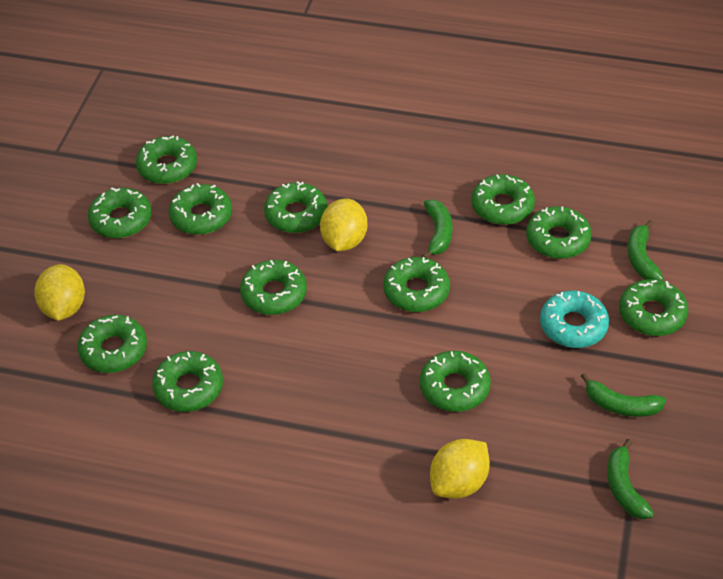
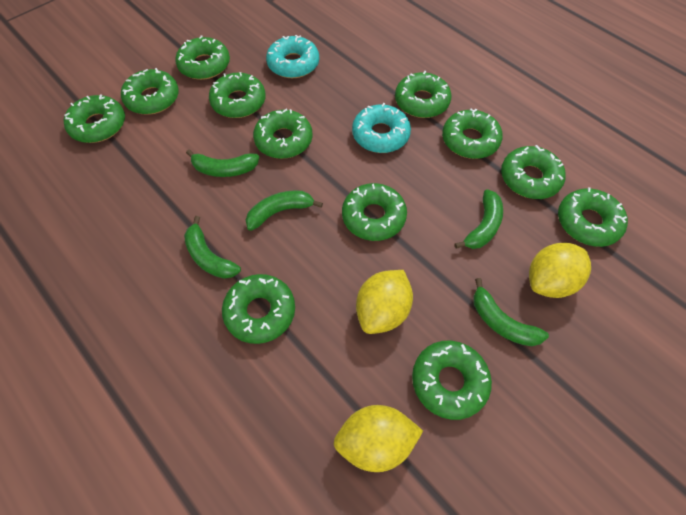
green banana: 4 -> 5
turquoise donut: 1 -> 2

